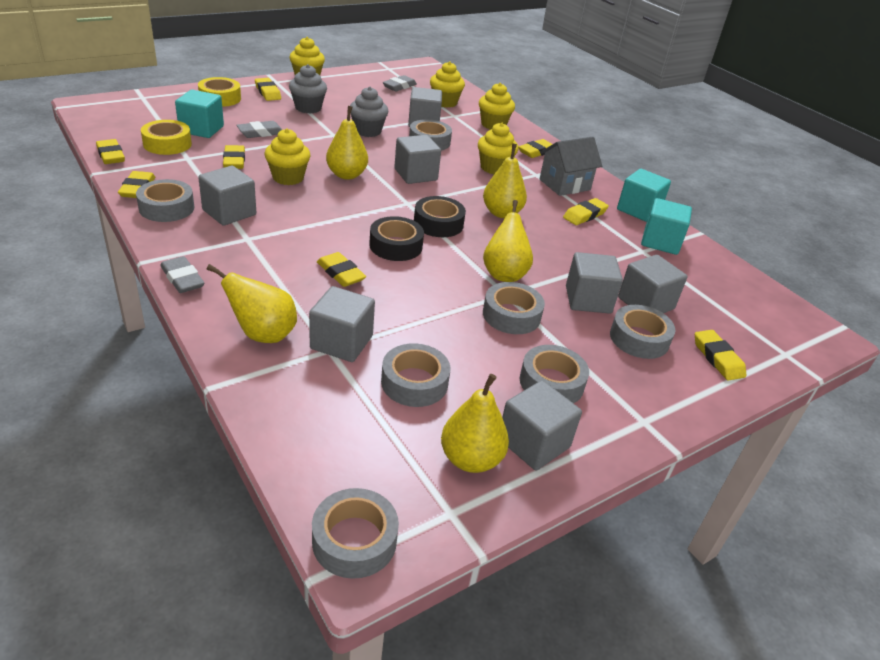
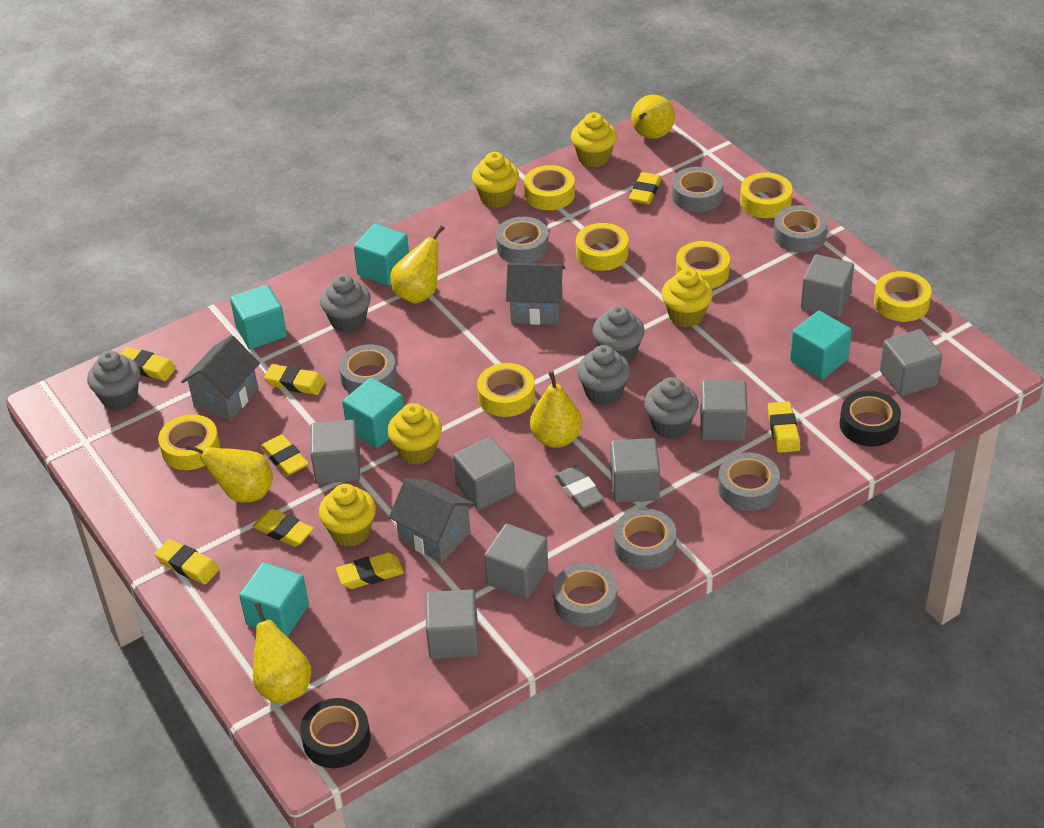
grey cube: 7 -> 8
grey cupcake: 2 -> 5
grey eraser: 3 -> 1
grey house: 1 -> 3
turquoise cube: 3 -> 5
yellow tape: 2 -> 7

